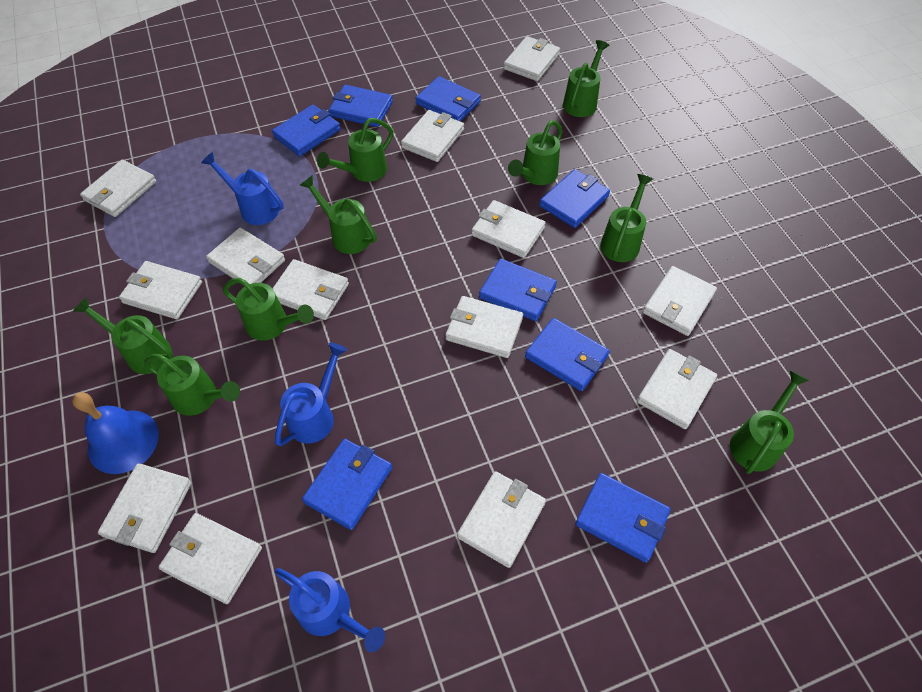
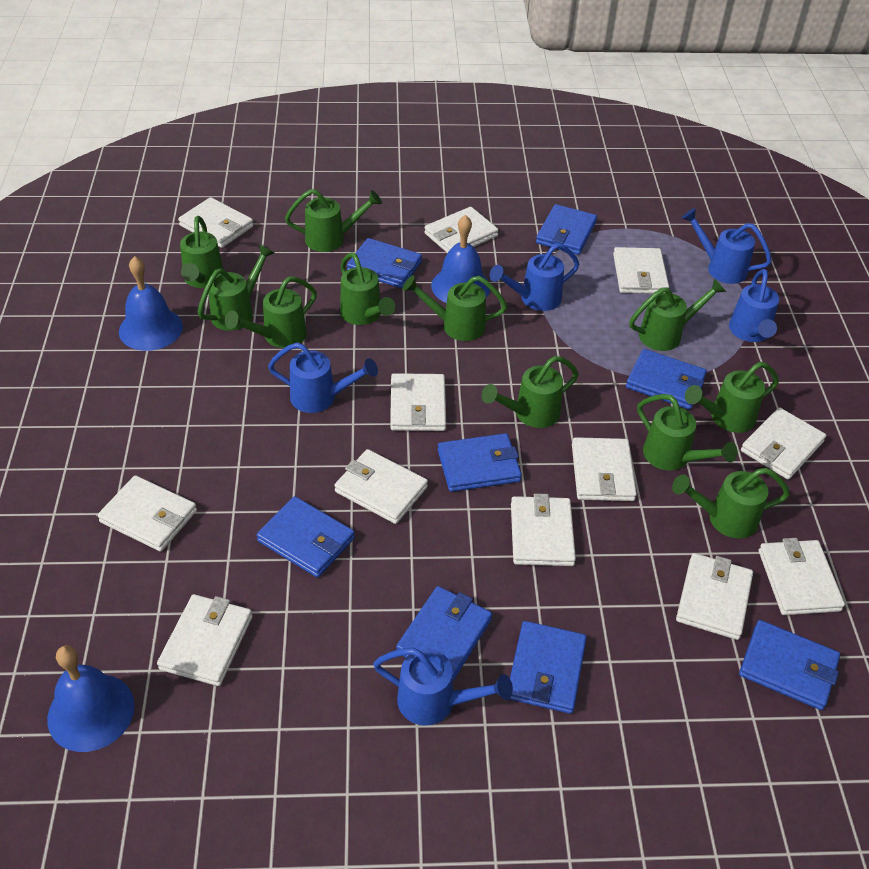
blue bell: 1 -> 3
blue watering can: 3 -> 5
green watering can: 9 -> 11
white wallet: 13 -> 12

